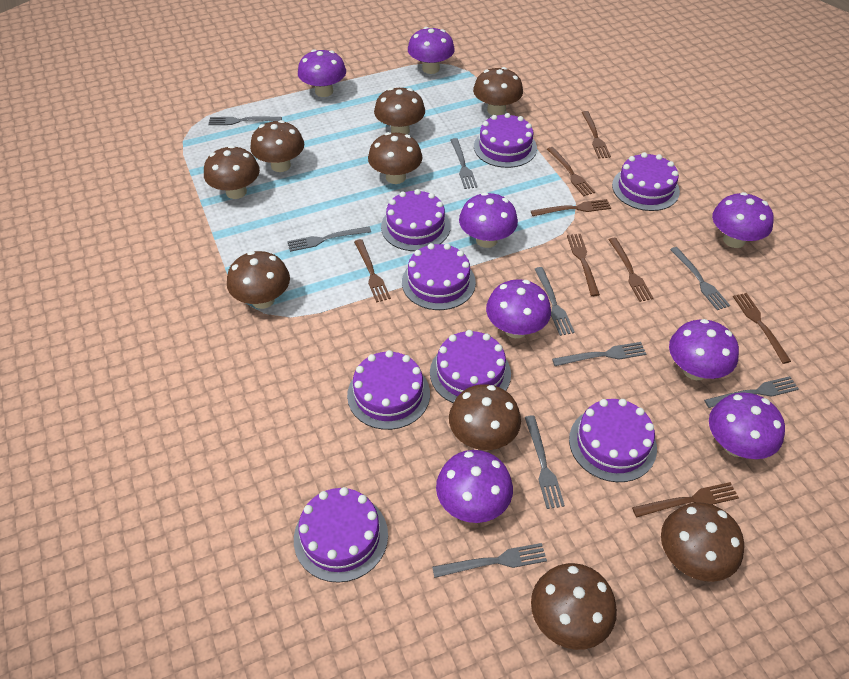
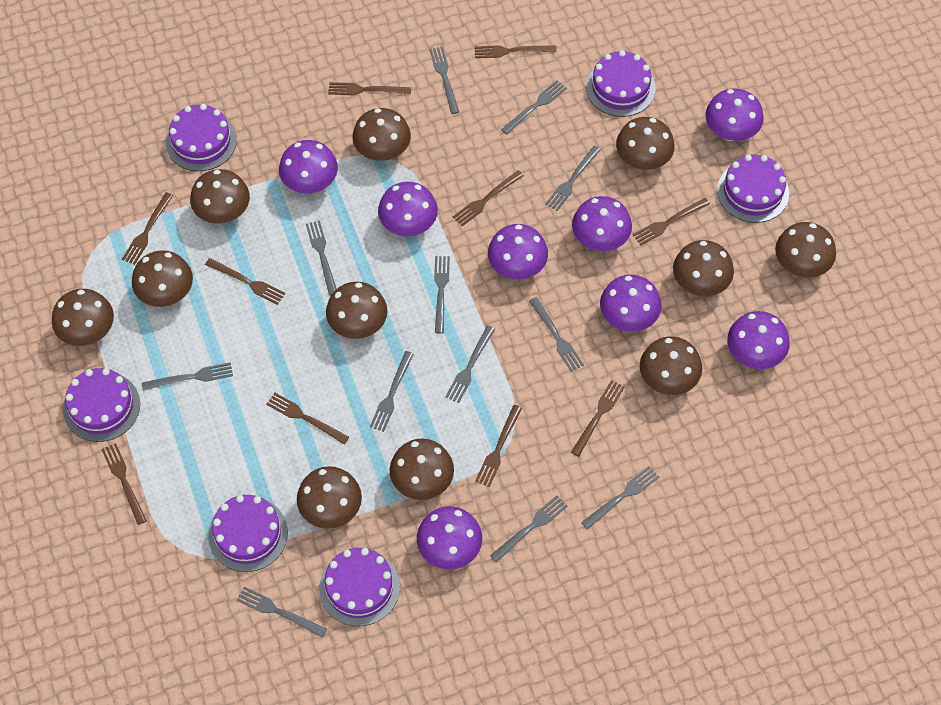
brown fork: 8 -> 10
brown mushroom: 9 -> 11
grey fork: 9 -> 12
purple cake: 8 -> 6

